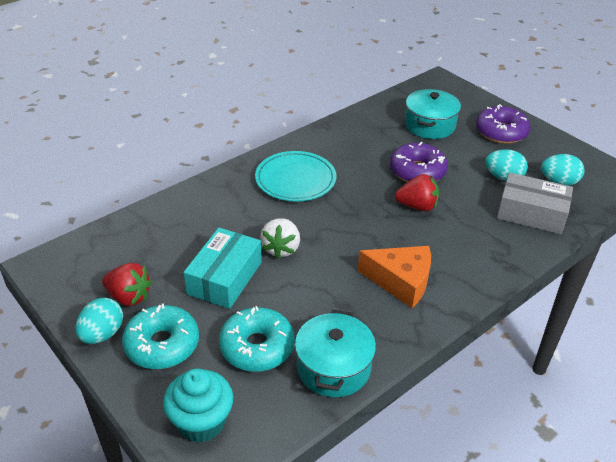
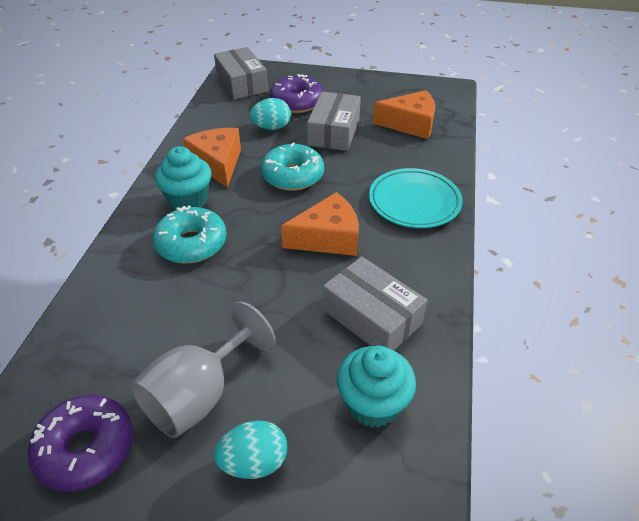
grey box: 1 -> 3
grey goblet: 0 -> 1
orange cheese: 1 -> 3
red strawberry: 2 -> 0
turquoise box: 1 -> 0
turquoise cupcake: 1 -> 2
turquoise egg: 3 -> 2
turquoise pot: 2 -> 0
white strawberry: 1 -> 0

